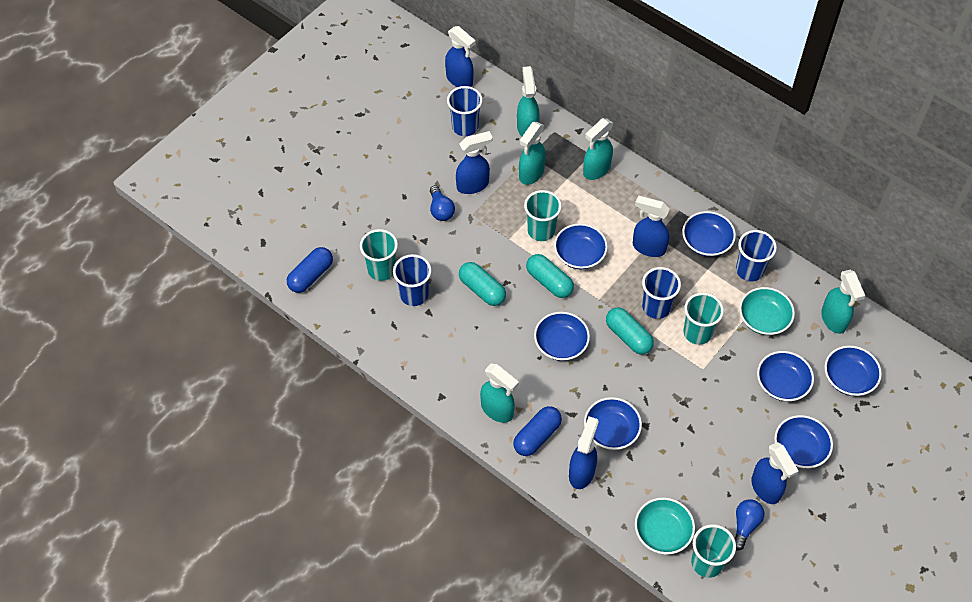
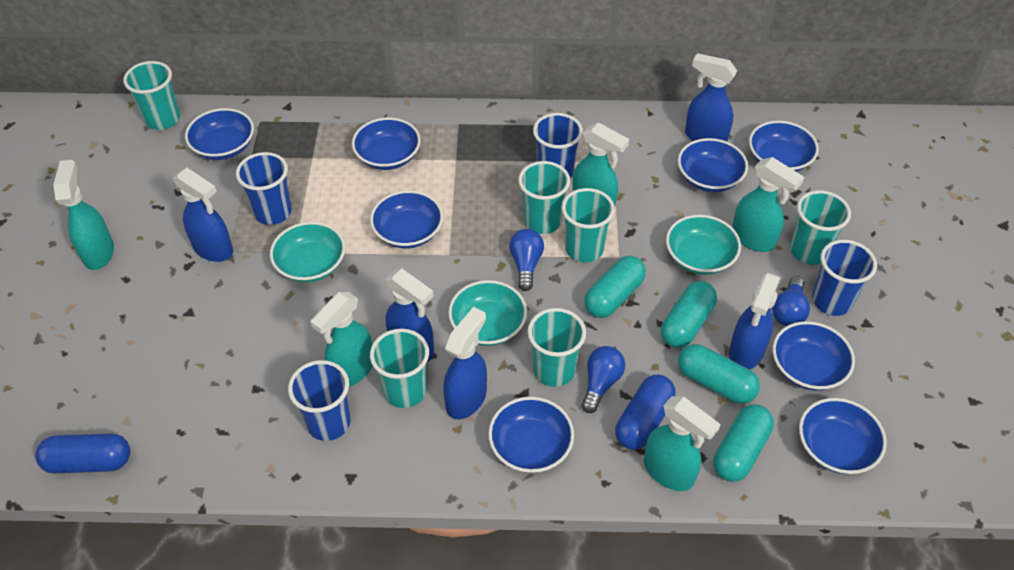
blue bowl: 7 -> 8
blue light bulb: 2 -> 3
turquoise bowl: 2 -> 3
turquoise capsule: 3 -> 4
turquoise cup: 4 -> 6

